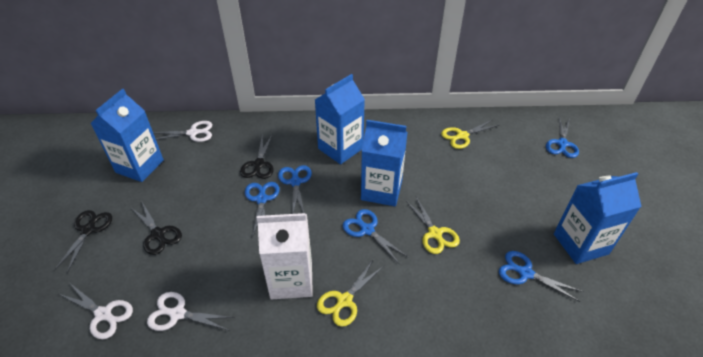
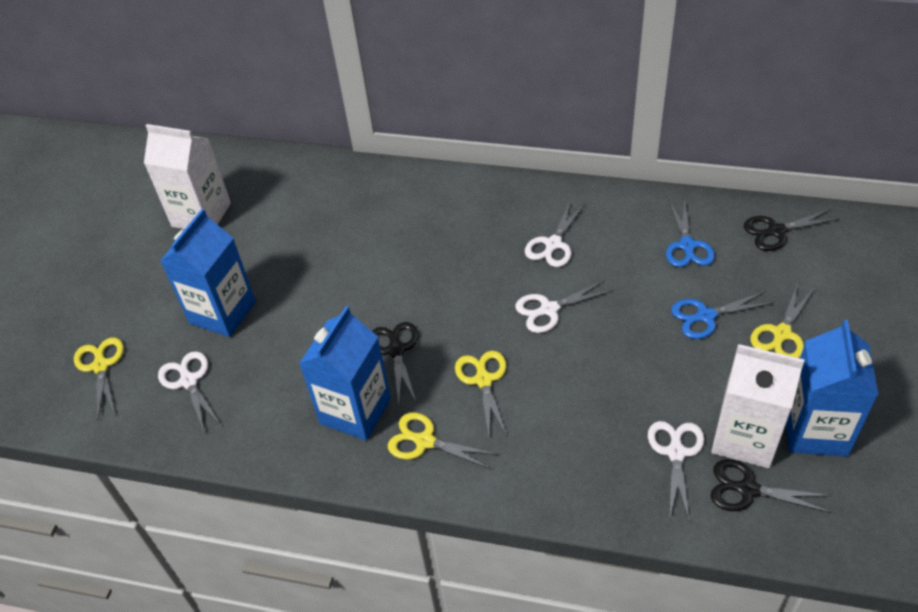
blue carton: 4 -> 3
blue scissors: 5 -> 2
white carton: 1 -> 2
white scissors: 3 -> 4
yellow scissors: 3 -> 4

